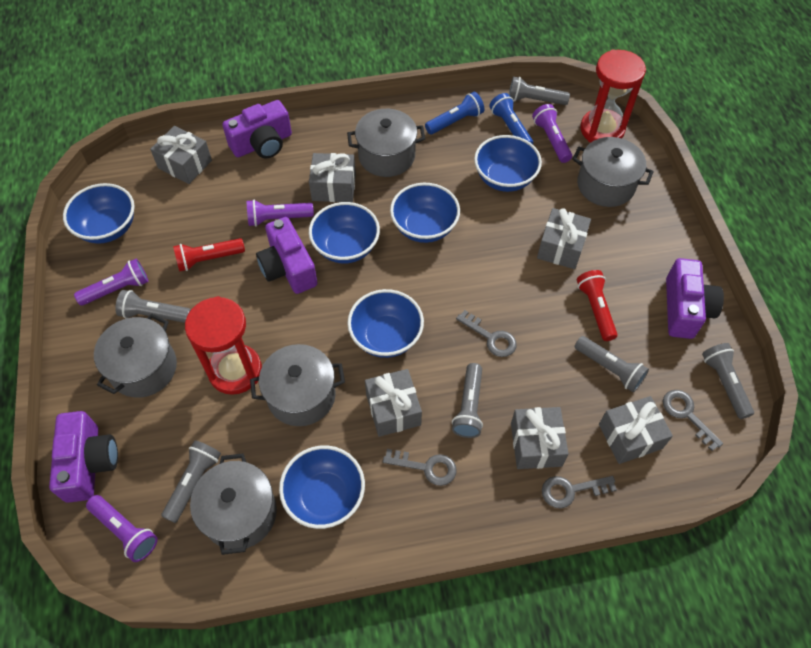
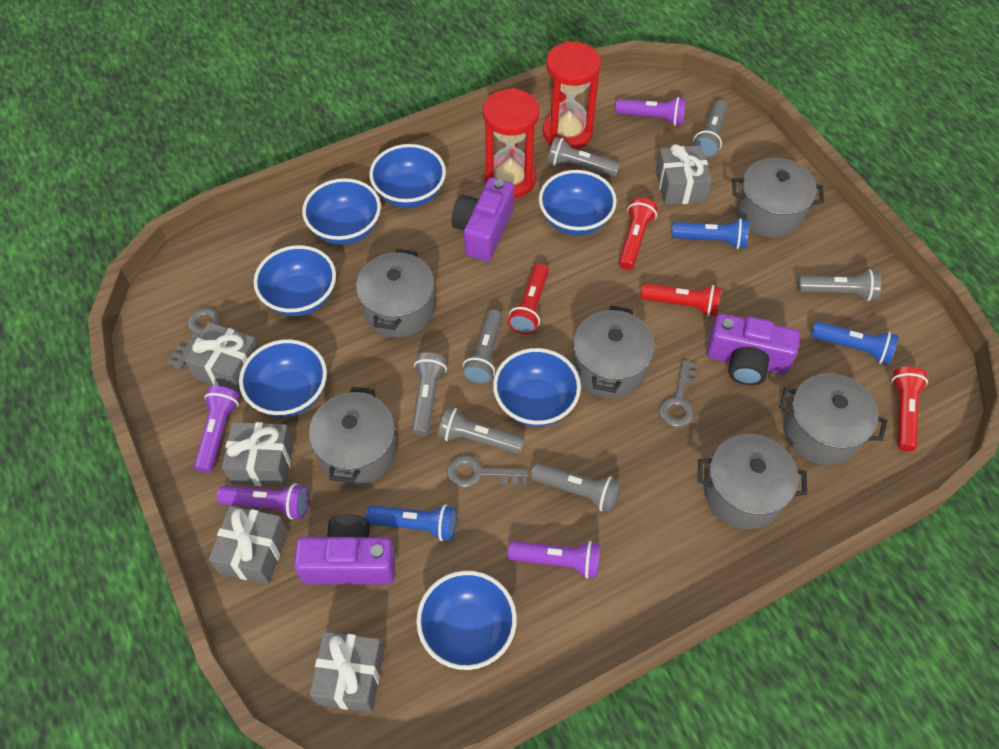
blue bowl: 6 -> 7
blue flashlight: 2 -> 3
grey flashlight: 6 -> 7
grey gift: 6 -> 5
grey key: 4 -> 3
grey pot: 5 -> 6
purple camera: 4 -> 3
red flashlight: 2 -> 4

